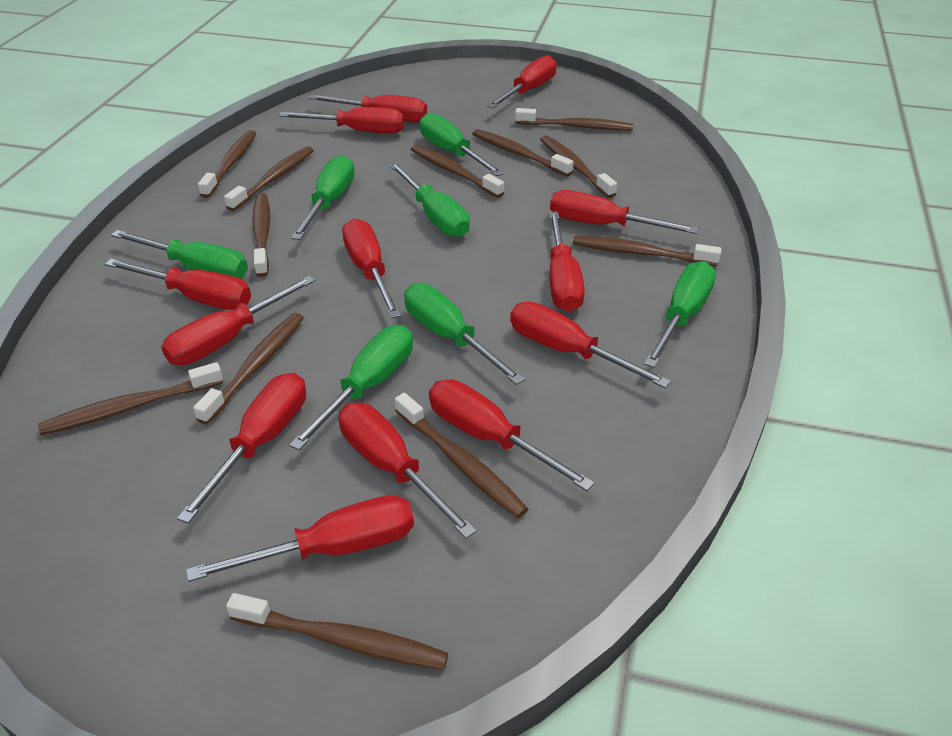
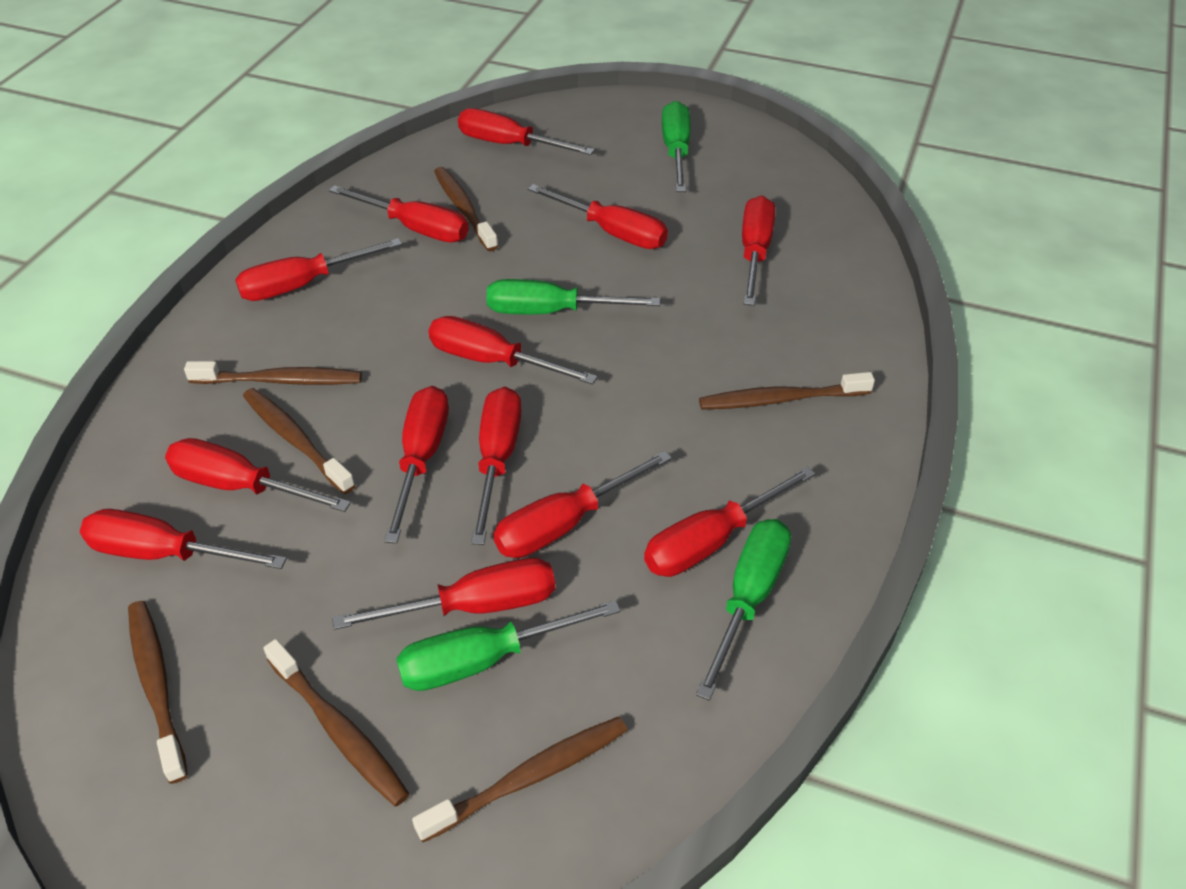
brown toothbrush: 12 -> 7
green screwdriver: 7 -> 4

